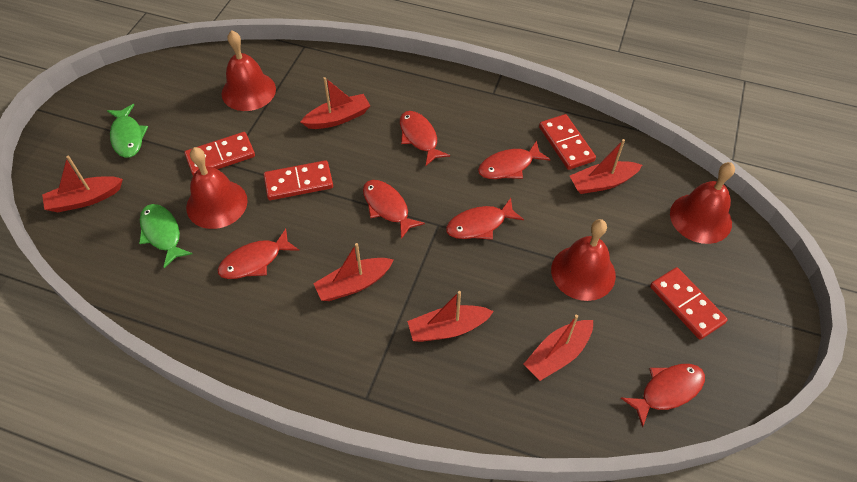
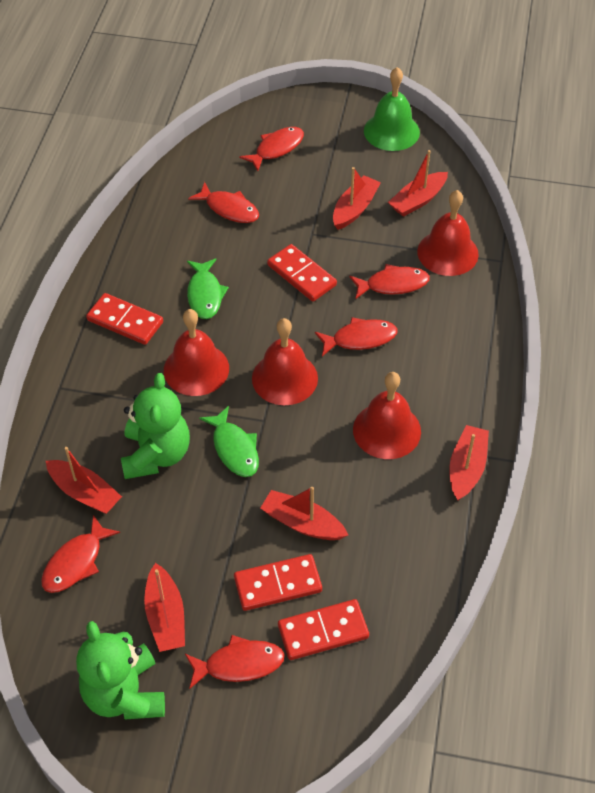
green bell: 0 -> 1
green teddy bear: 0 -> 2

